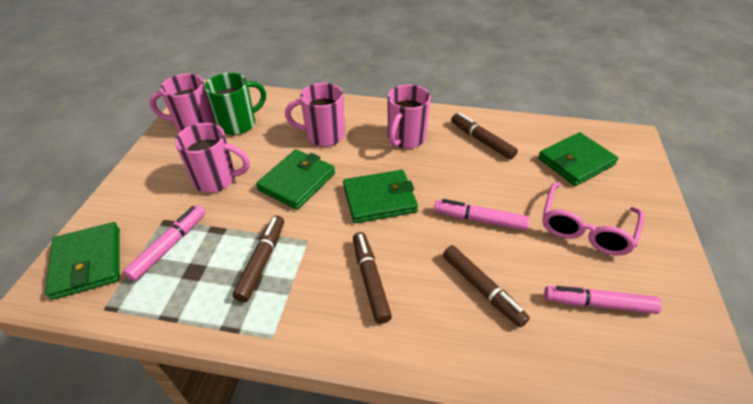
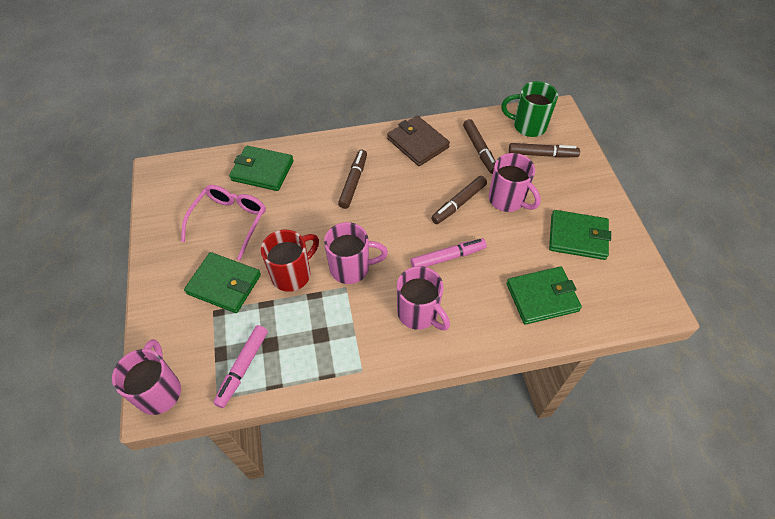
brown wallet: 0 -> 1
pink marker: 3 -> 2
red mug: 0 -> 1

